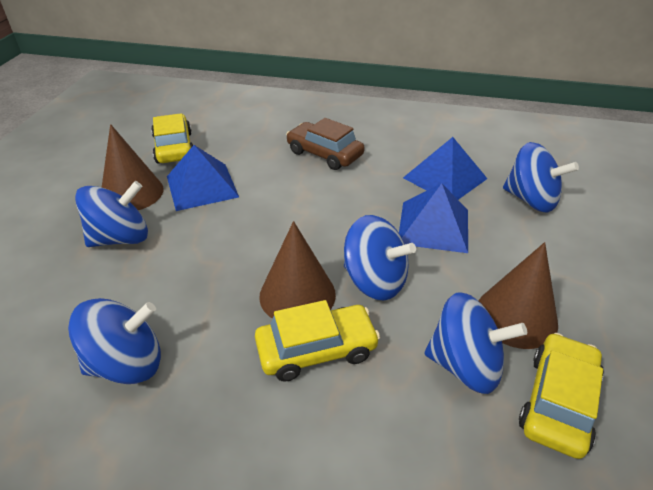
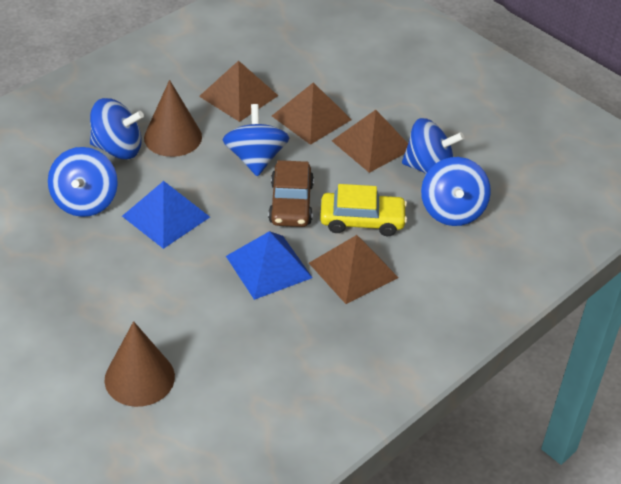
blue pyramid: 3 -> 2
brown cone: 3 -> 2
brown pyramid: 0 -> 4
yellow car: 3 -> 1

